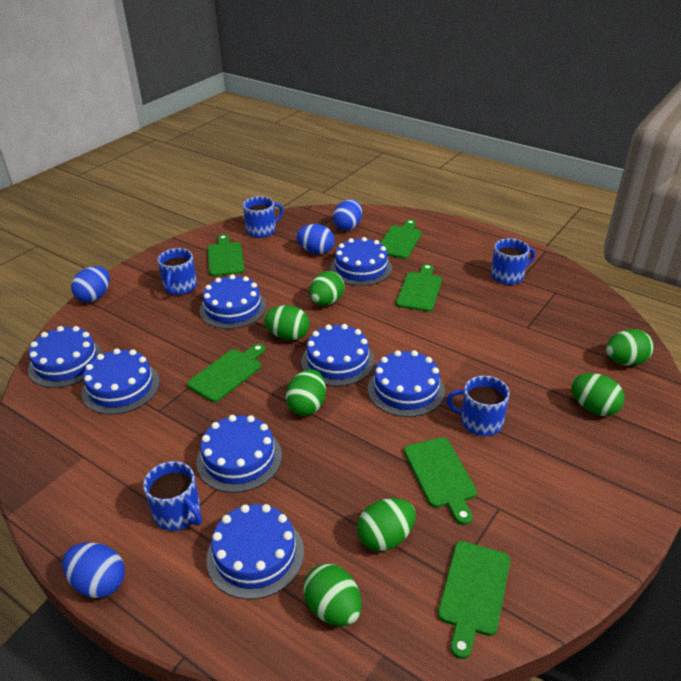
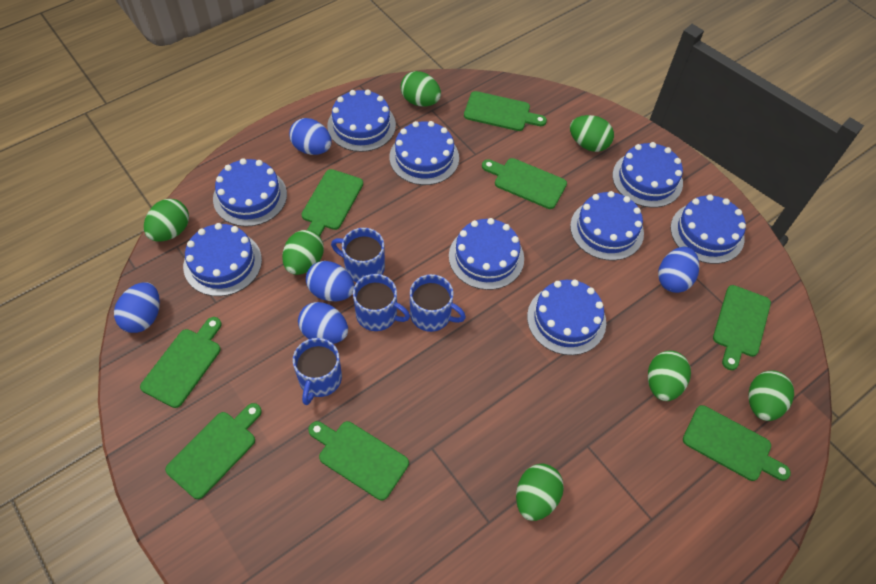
blue cake: 8 -> 9
blue egg: 4 -> 5
blue mug: 5 -> 4
green cutting board: 6 -> 8

